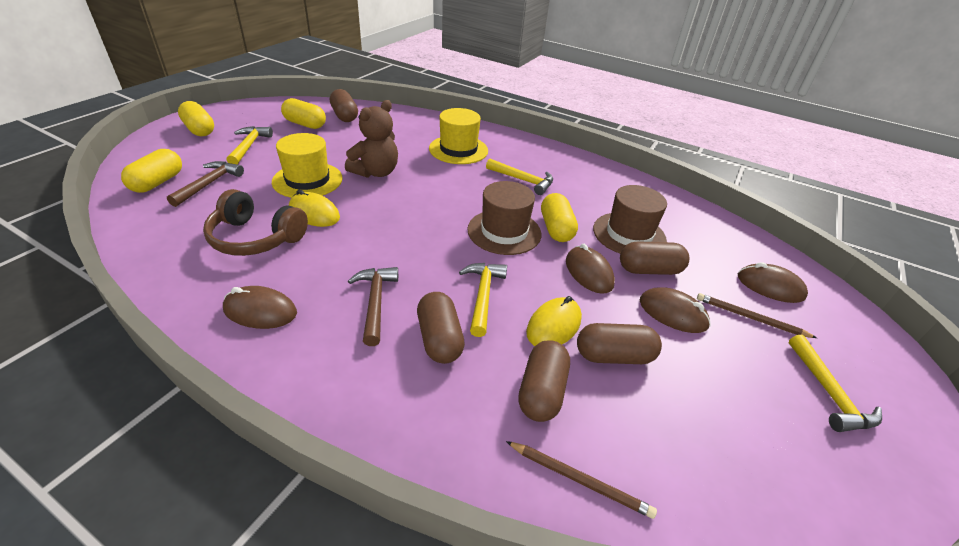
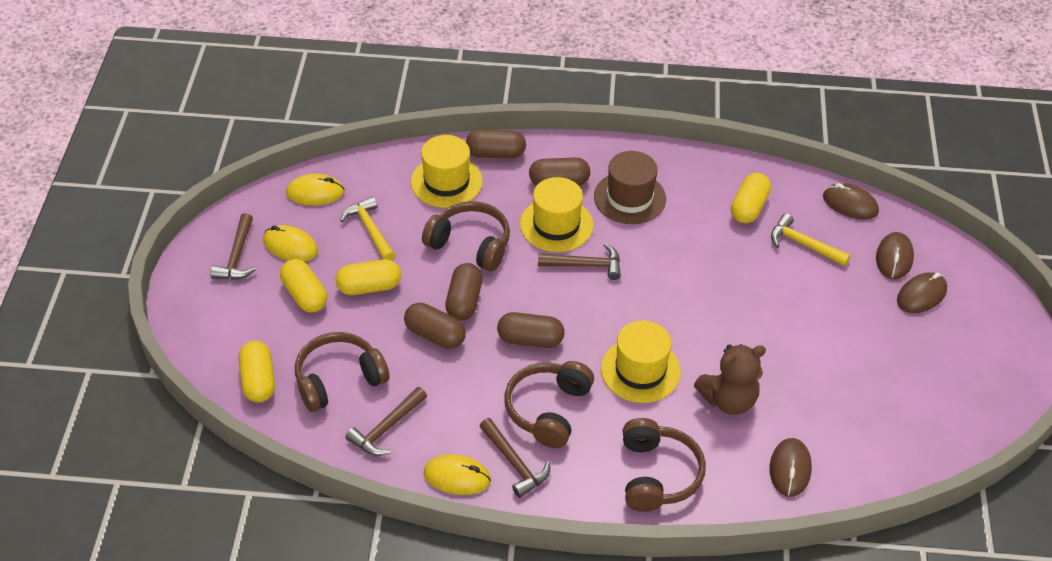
brown hammer: 2 -> 4
brown hat: 2 -> 1
brown headphones: 1 -> 4
brown pencil: 2 -> 0
yellow hammer: 4 -> 2
yellow hat: 2 -> 3
yellow mouse: 2 -> 3

